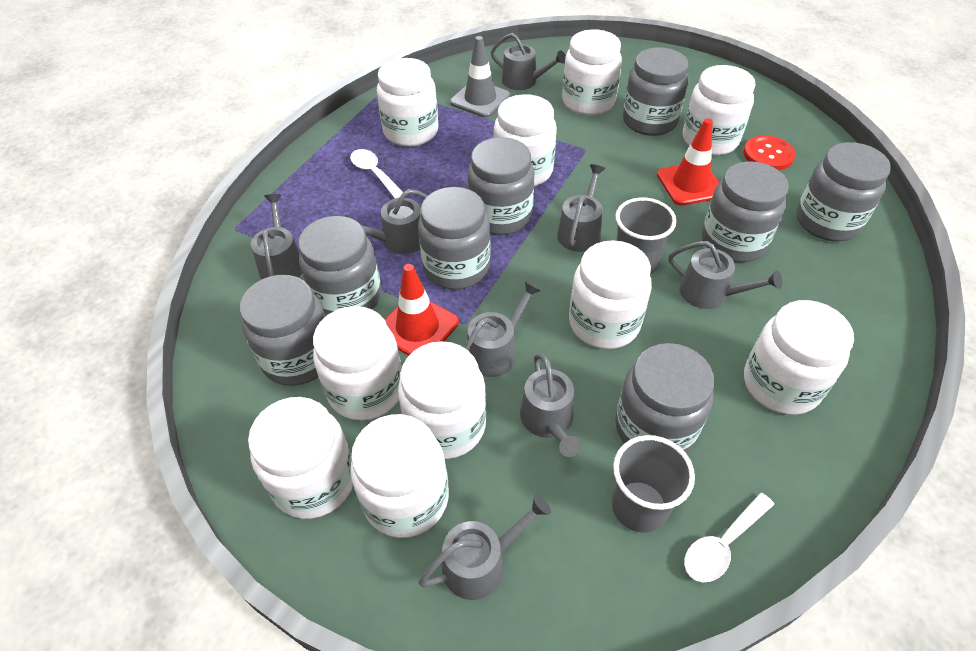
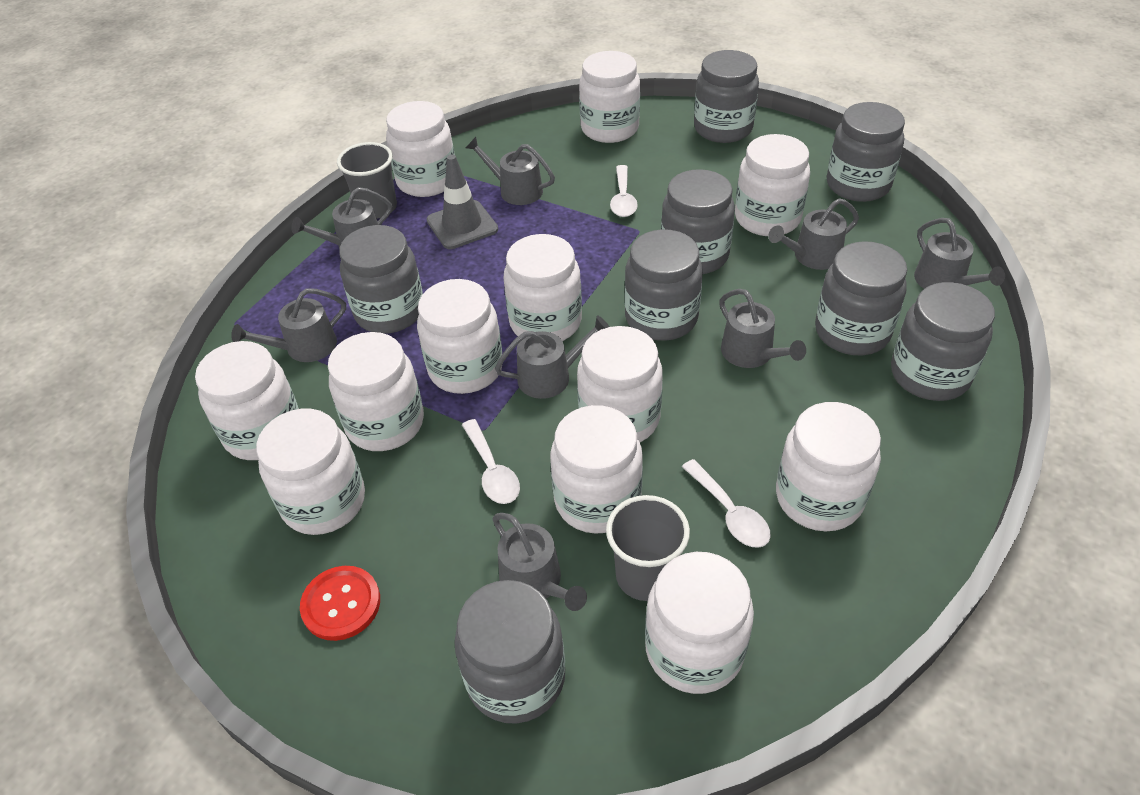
red traffic cone: 2 -> 0
white jar: 10 -> 12
white spoon: 2 -> 3

